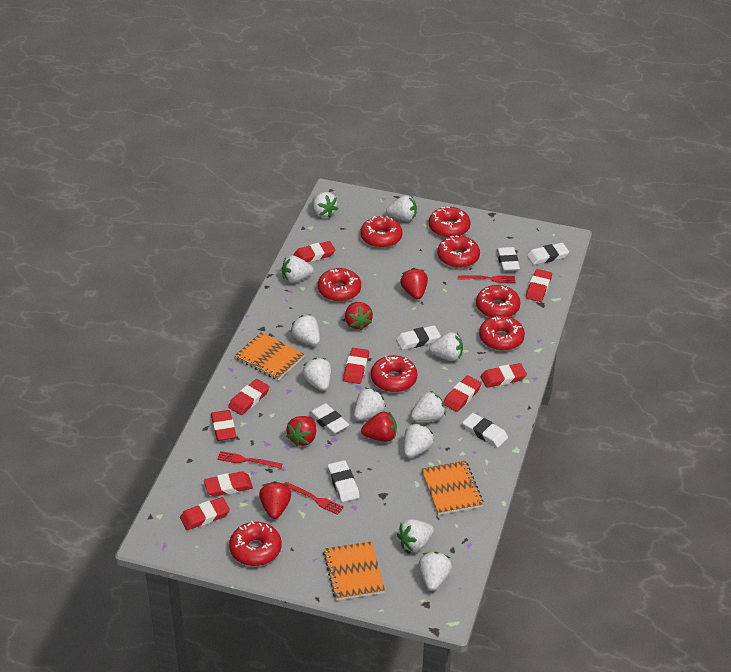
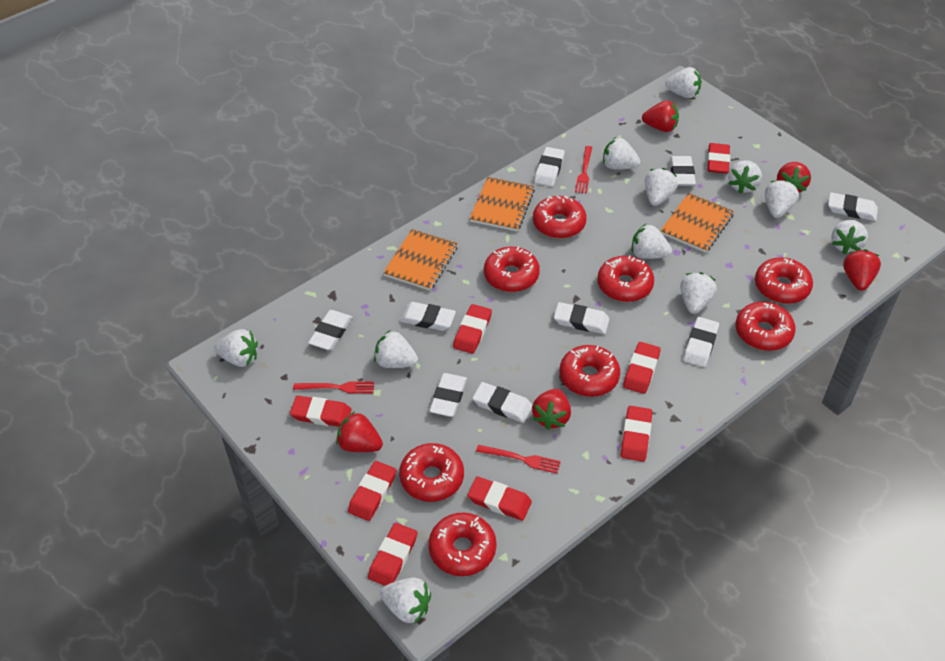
red eraser: 9 -> 8
white eraser: 6 -> 9

